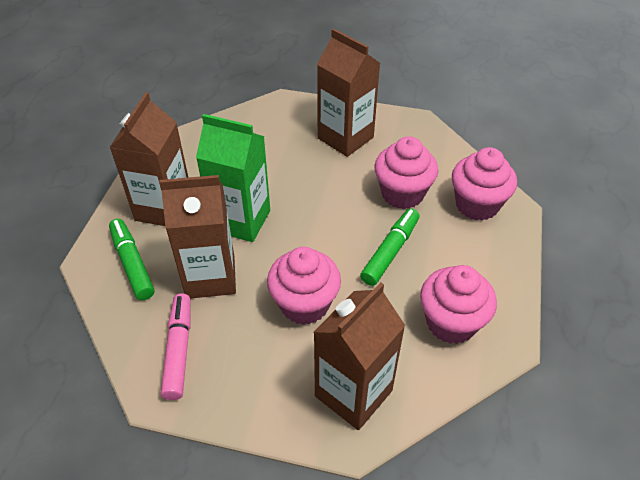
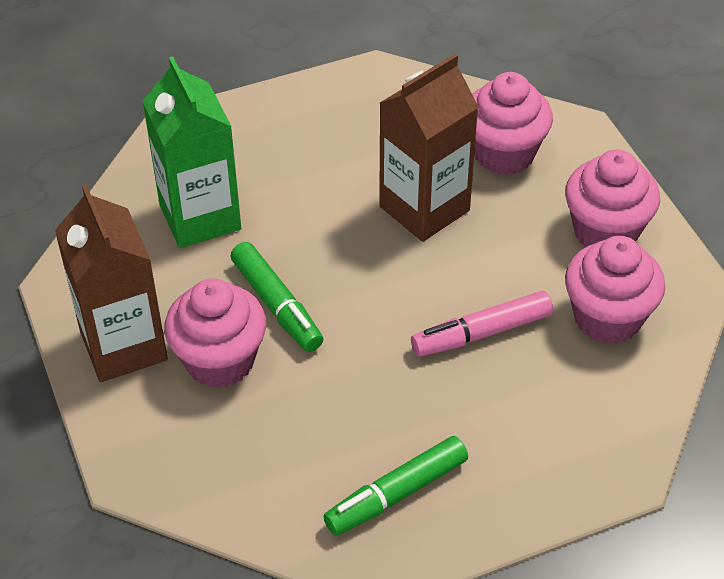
brown carton: 4 -> 2

